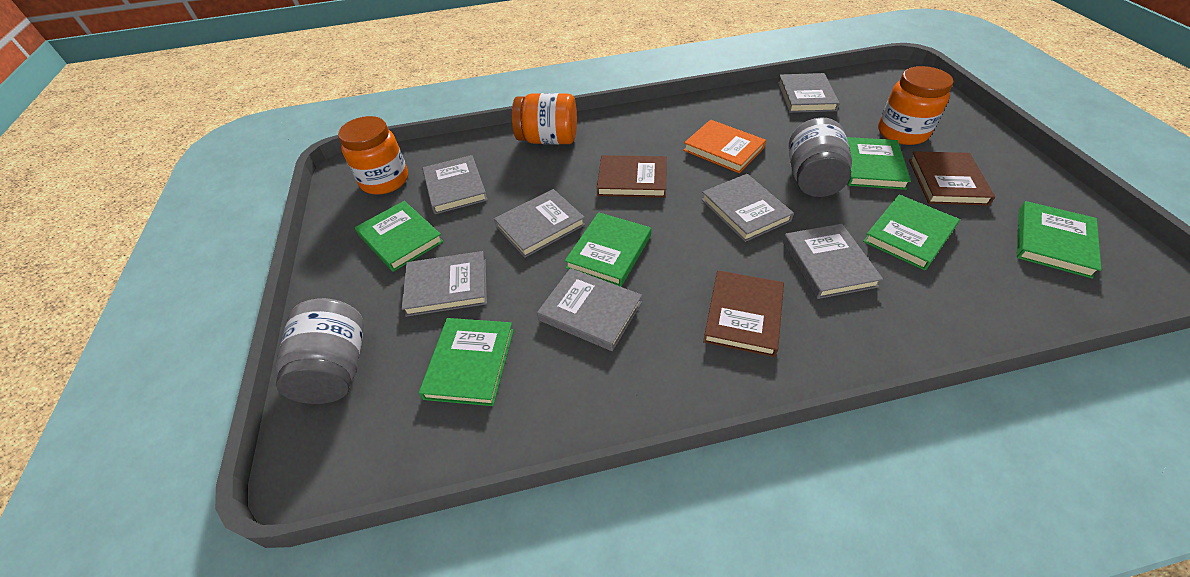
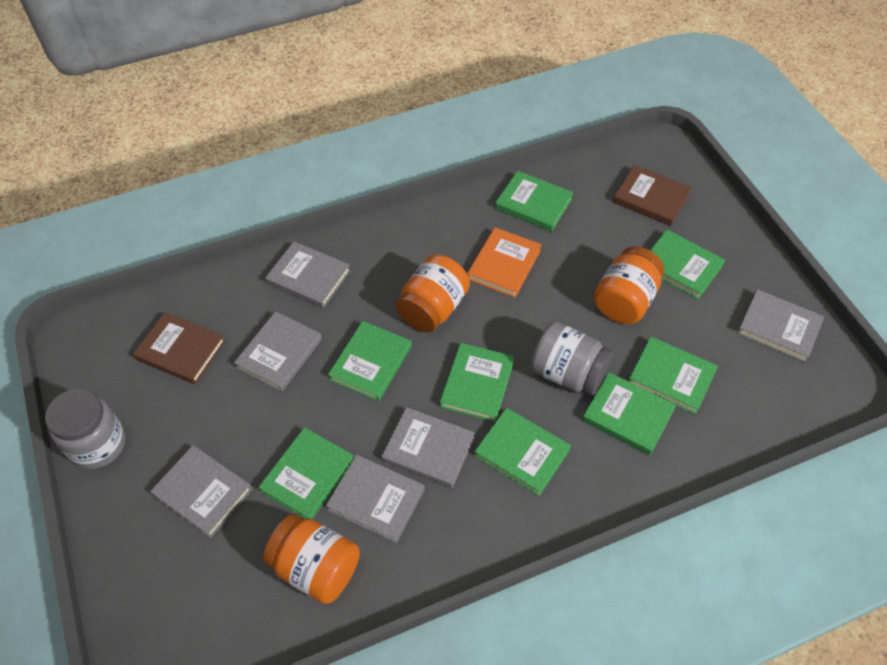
brown book: 3 -> 2
green book: 6 -> 8
grey book: 7 -> 6

